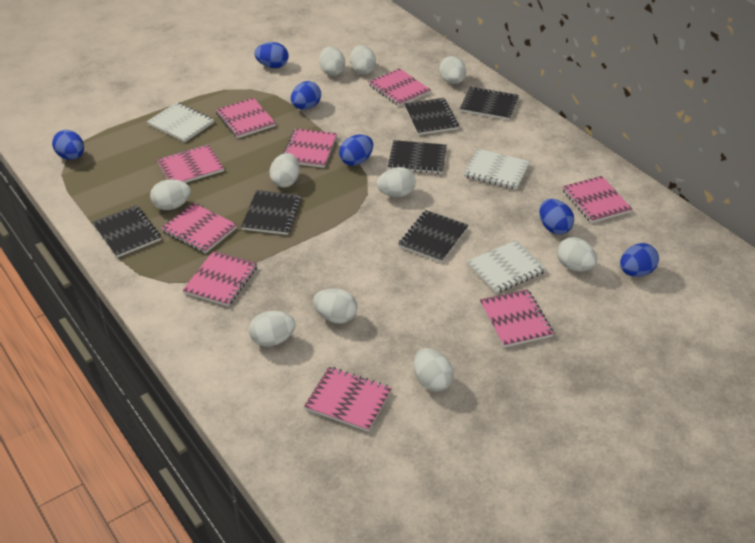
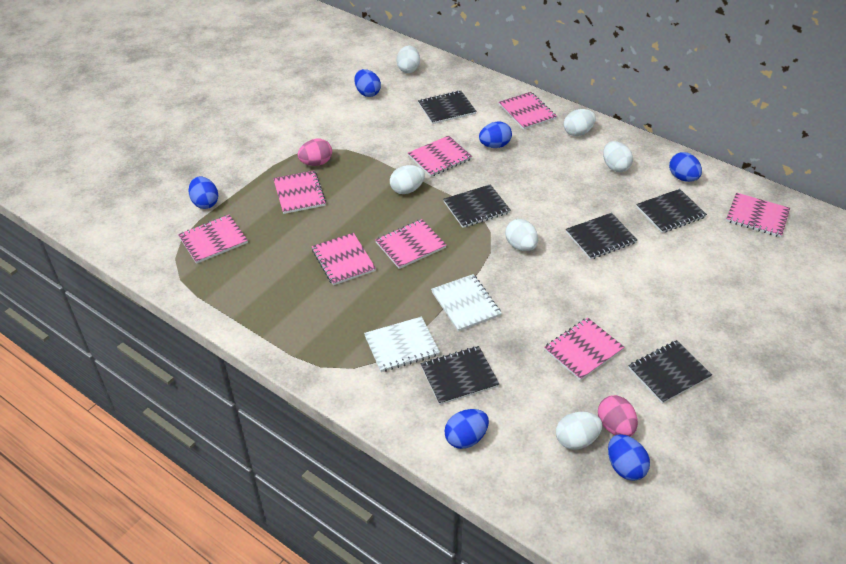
pink egg: 0 -> 2
pink notebook: 9 -> 8
white egg: 10 -> 6
white notebook: 3 -> 2

